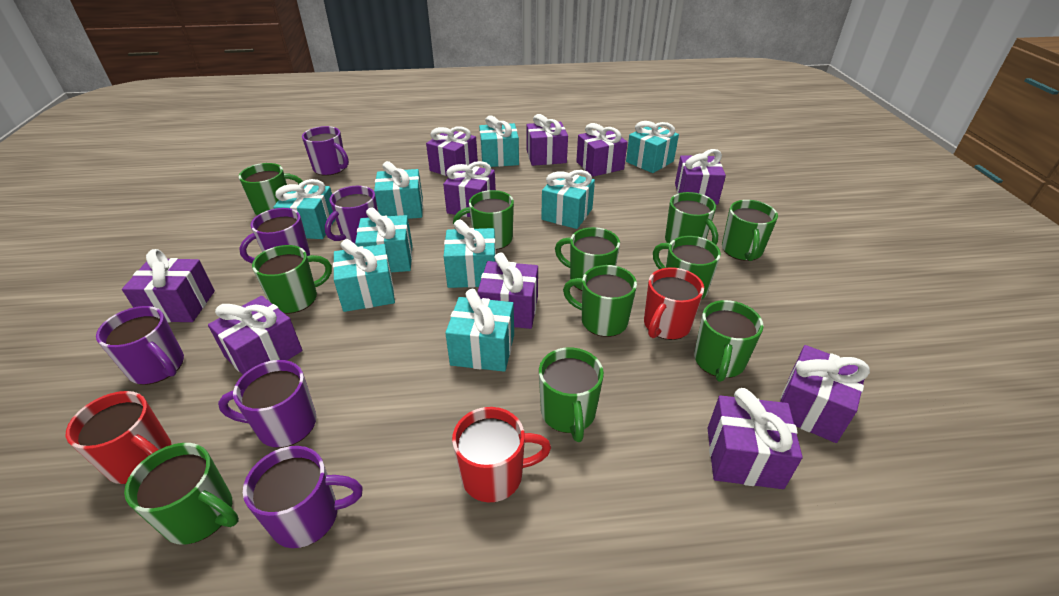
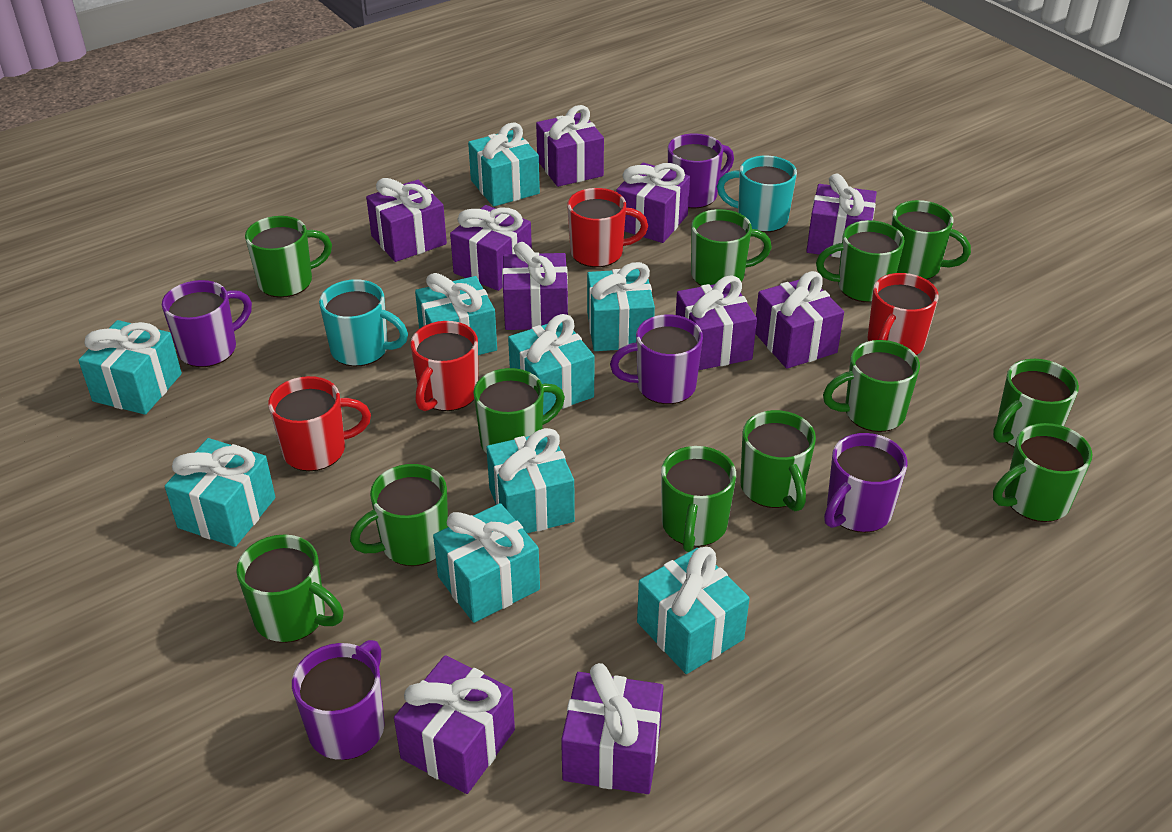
green mug: 11 -> 12
purple mug: 6 -> 5
red mug: 3 -> 4
turquoise mug: 0 -> 2

